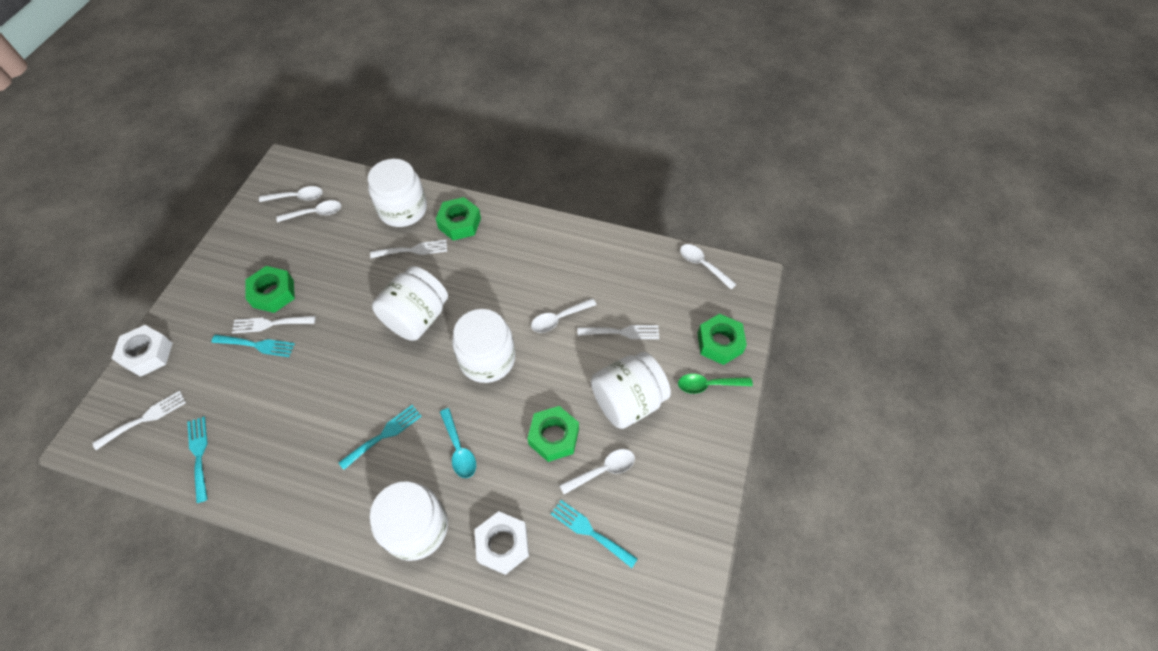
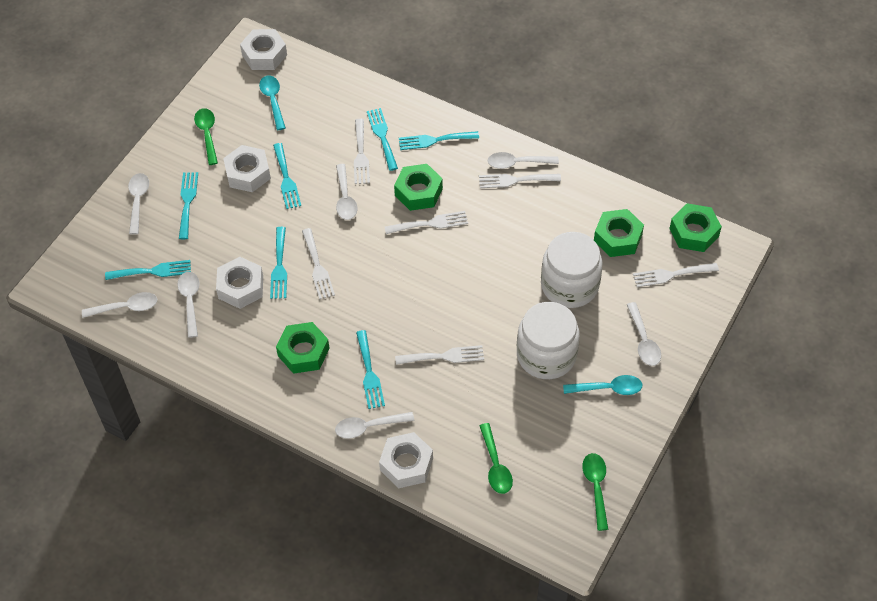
green spoon: 1 -> 3
turquoise fork: 4 -> 7
turquoise spoon: 1 -> 2
white fork: 4 -> 6
white jar: 5 -> 2
white nut: 2 -> 4
white spoon: 5 -> 7

